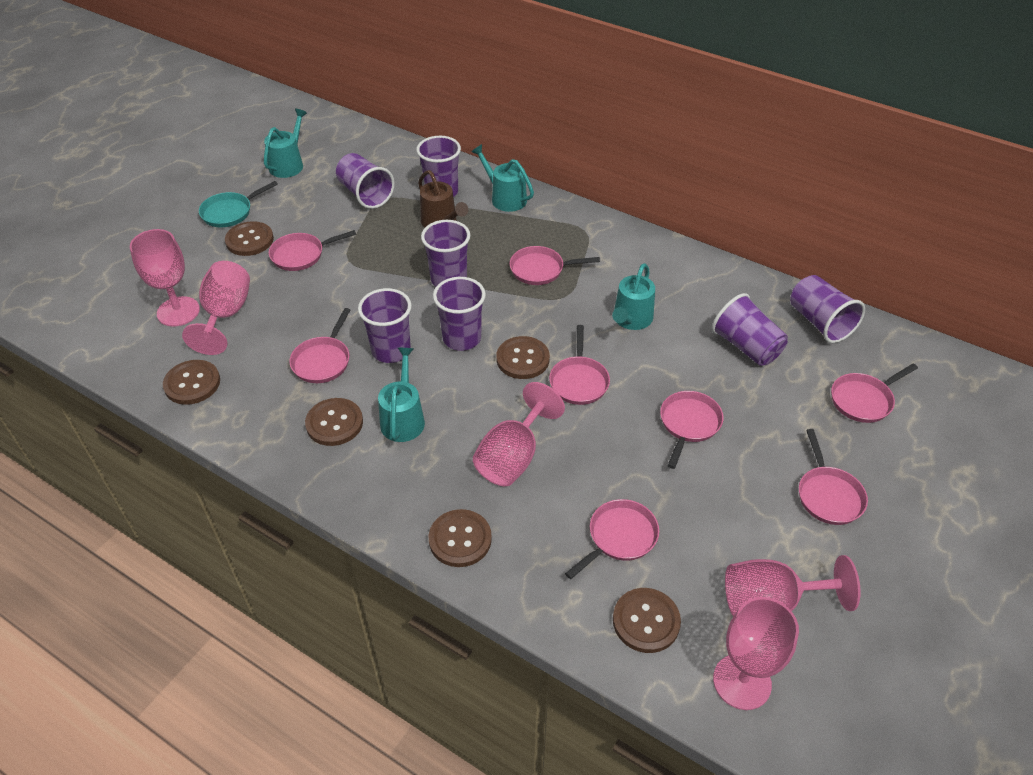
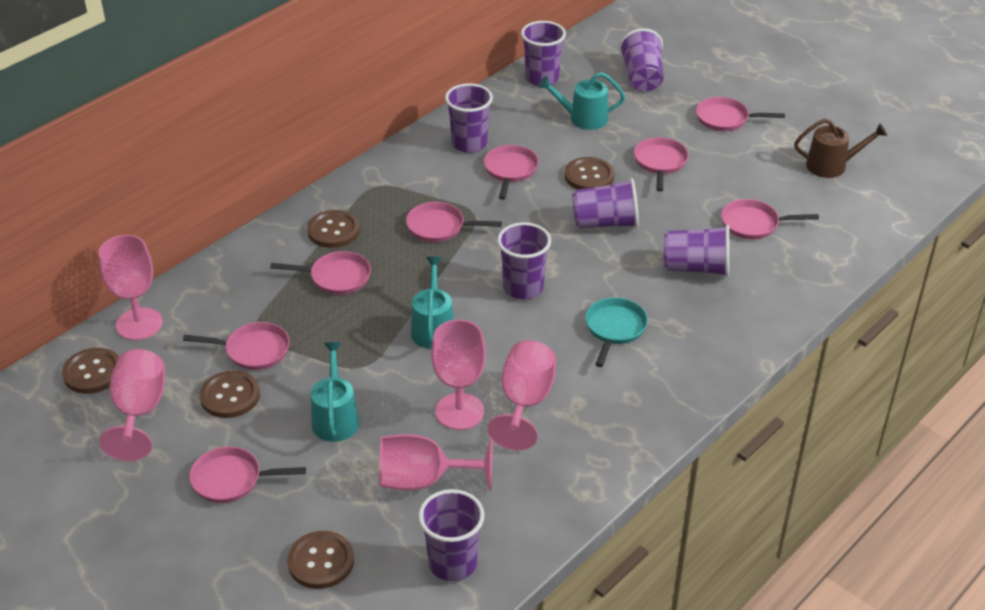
brown button: 6 -> 5
turquoise watering can: 4 -> 3

